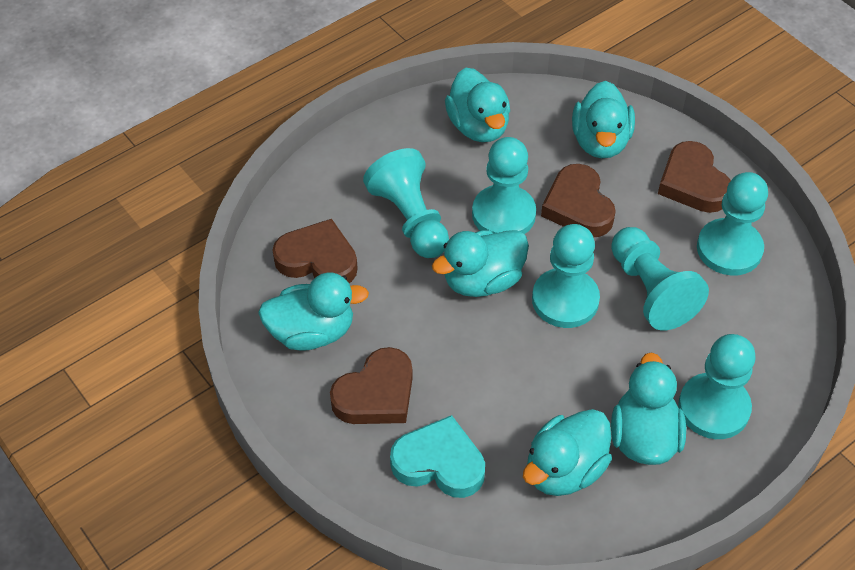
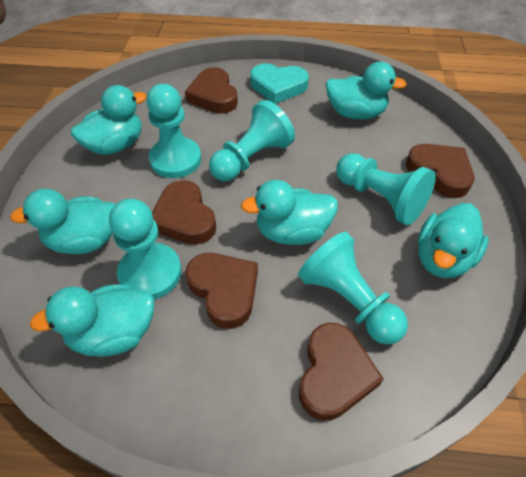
brown heart: 4 -> 5
turquoise pawn: 6 -> 5

